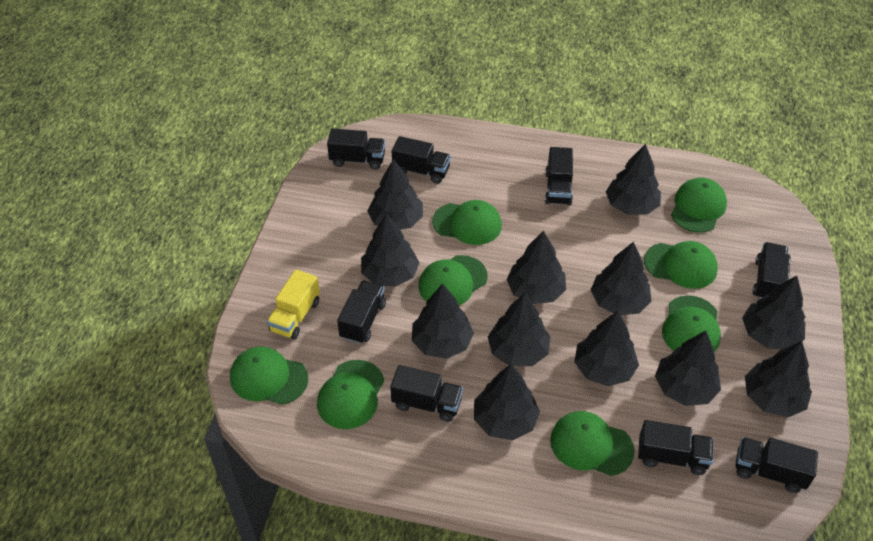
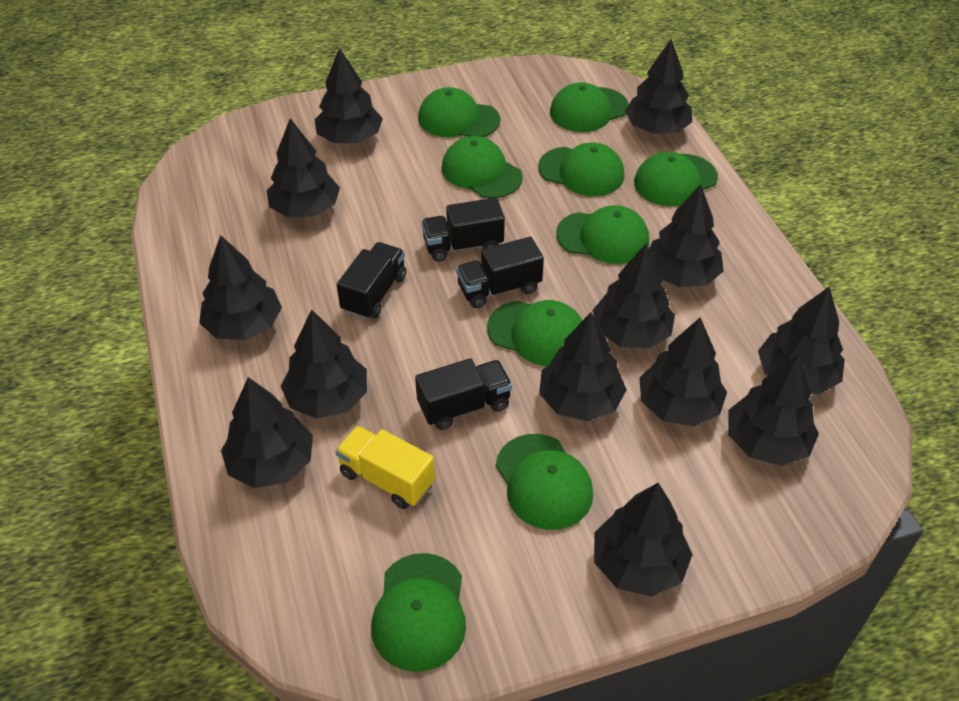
black tree: 12 -> 13
black truck: 8 -> 4
green cap: 8 -> 9

